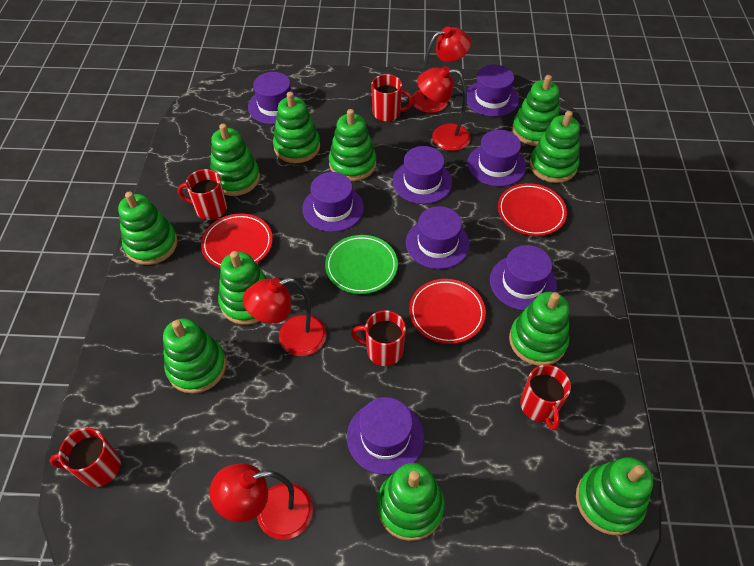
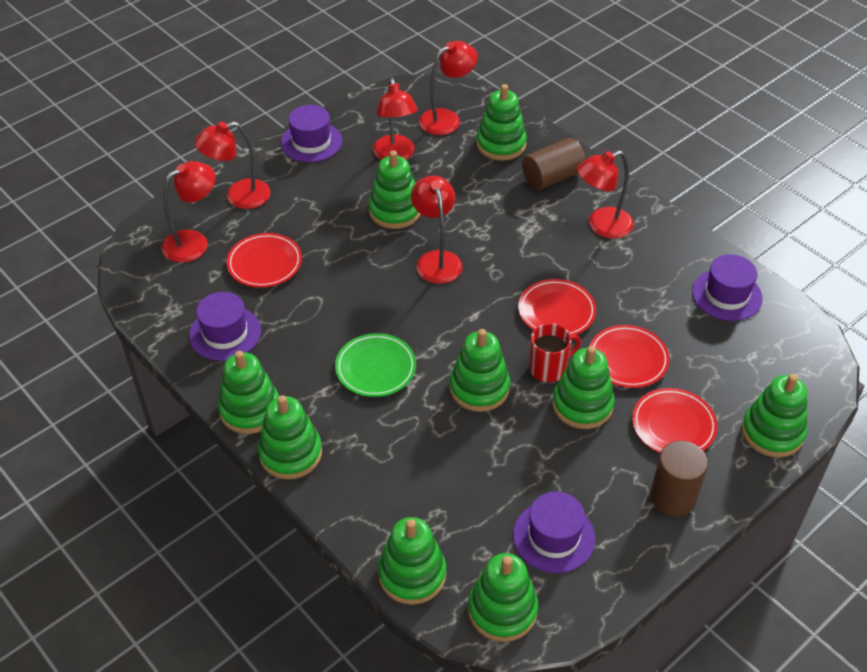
brown cylinder: 0 -> 2
green stacking toy: 11 -> 9
purple hat: 8 -> 4
red lamp: 4 -> 6
red mug: 5 -> 1
red plate: 3 -> 4

